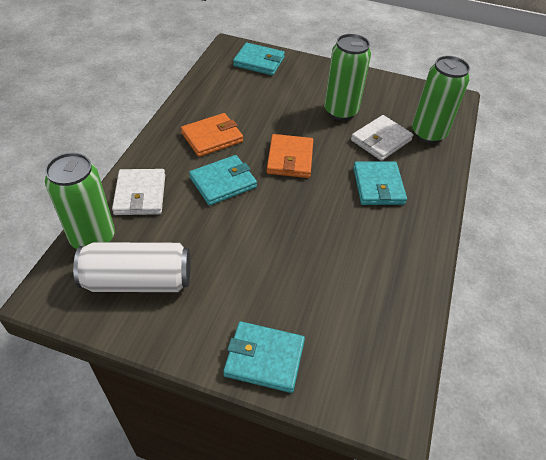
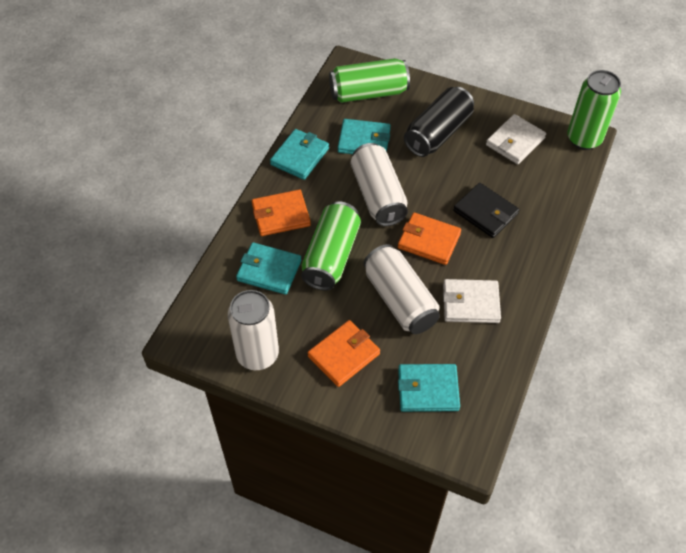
black can: 0 -> 1
black wallet: 0 -> 1
orange wallet: 2 -> 3
white can: 1 -> 3

